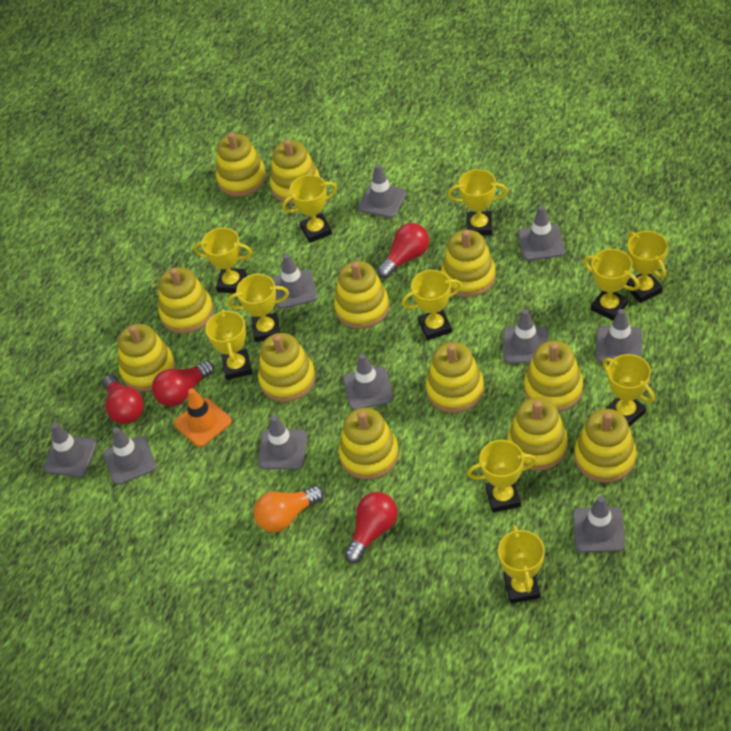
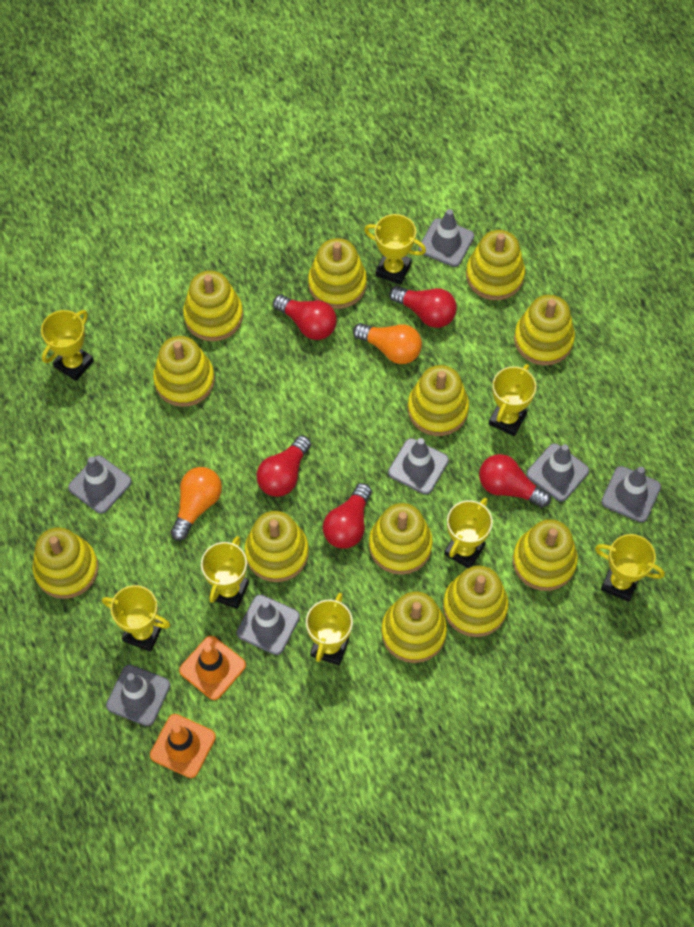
grey traffic cone: 10 -> 7
orange light bulb: 1 -> 2
orange traffic cone: 1 -> 2
red light bulb: 4 -> 5
yellow trophy: 11 -> 8

